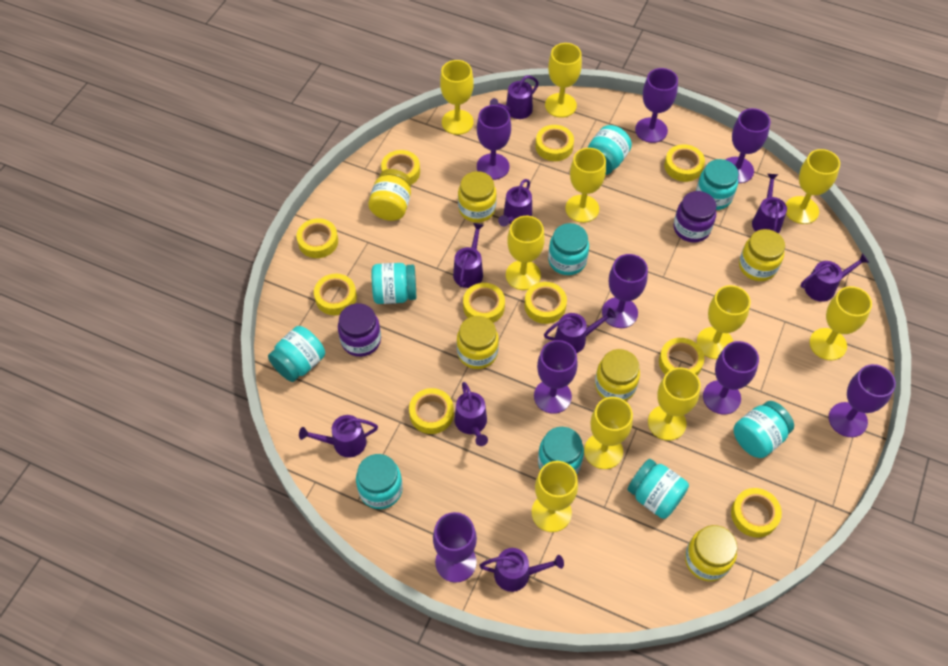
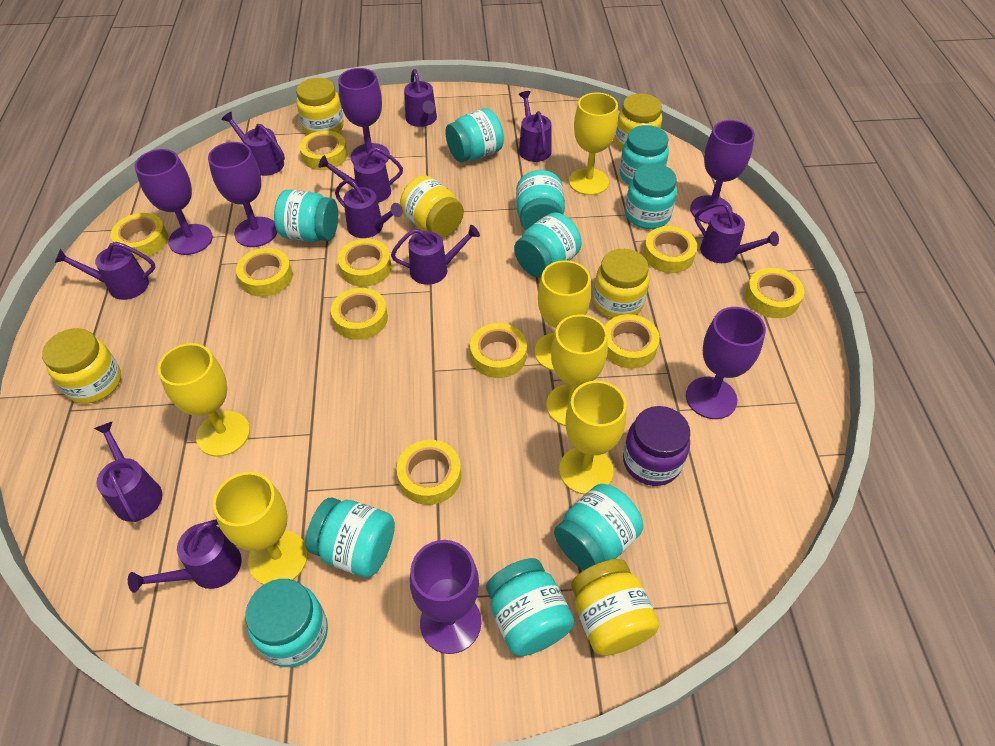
purple goblet: 8 -> 6
purple jar: 2 -> 1
purple watering can: 9 -> 10
turquoise jar: 9 -> 10
yellow goblet: 10 -> 6

